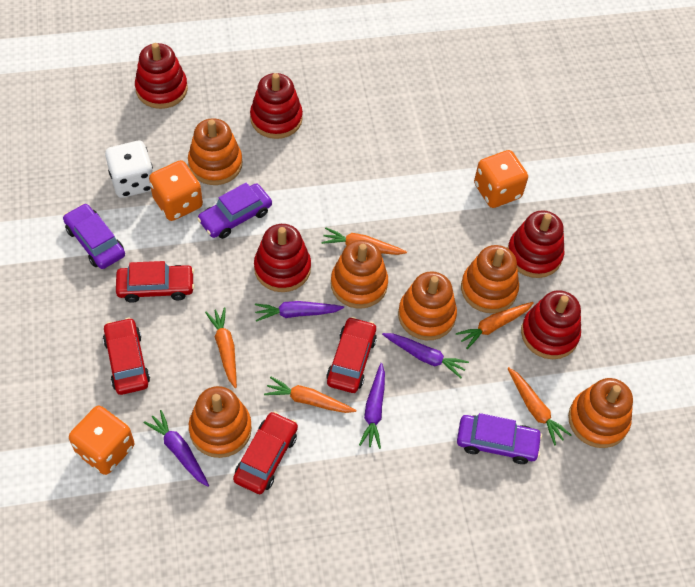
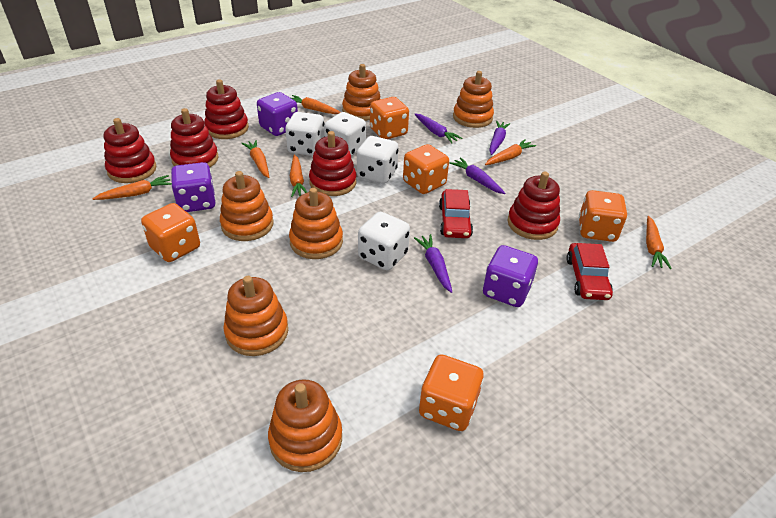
orange carrot: 5 -> 6
orange dice: 3 -> 5
purple car: 3 -> 0
purple dice: 0 -> 3
red car: 4 -> 2
white dice: 1 -> 4

